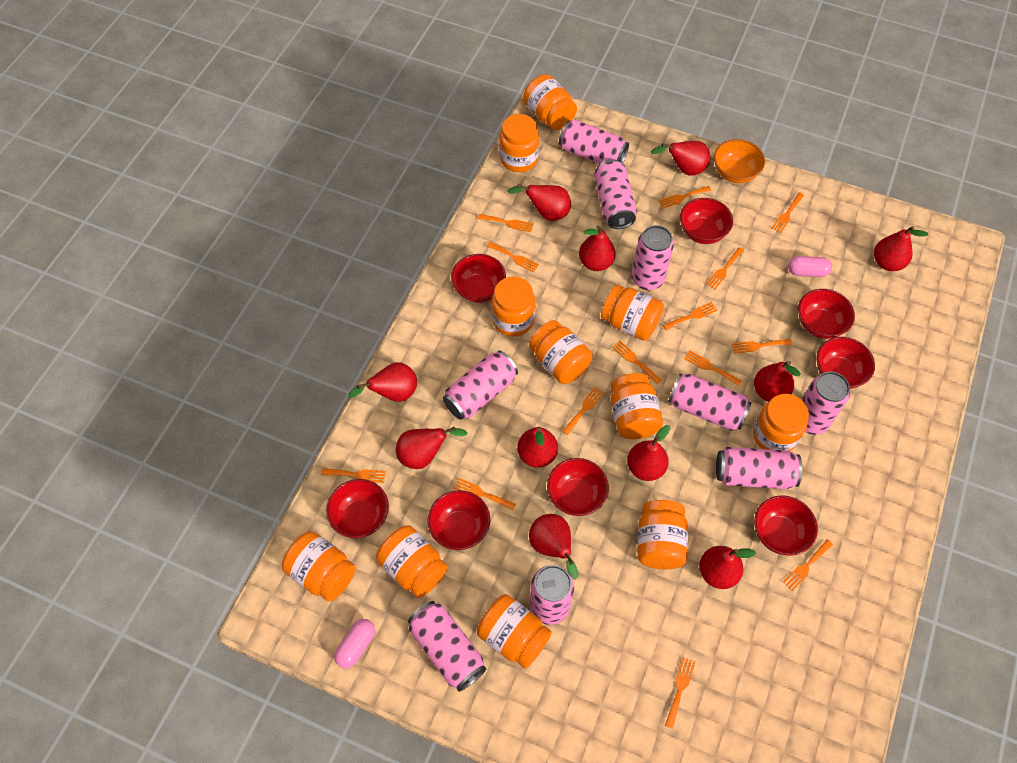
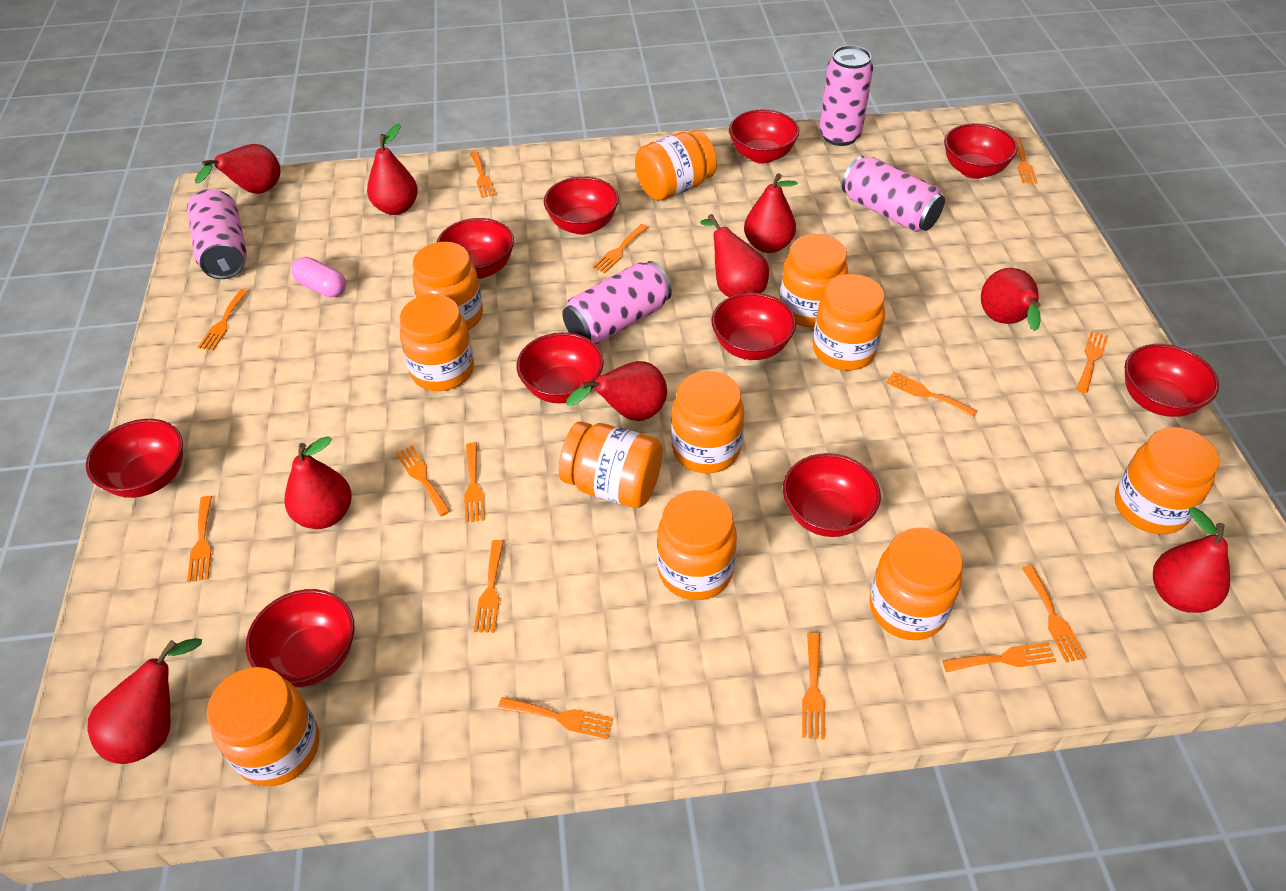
orange bowl: 1 -> 0
pink can: 9 -> 4
pink capsule: 2 -> 1
red bowl: 8 -> 10
red pear: 11 -> 9

